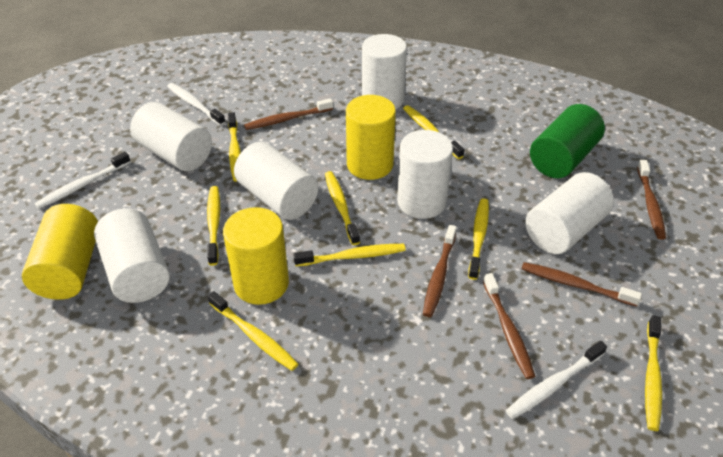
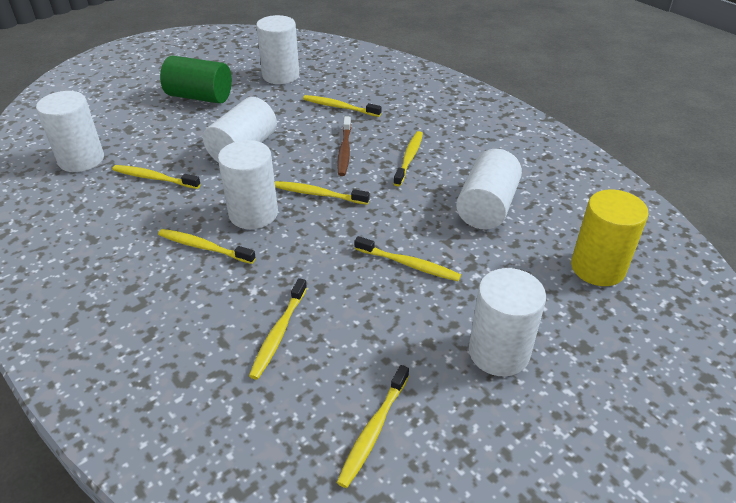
brown toothbrush: 5 -> 1
white toothbrush: 3 -> 0
yellow cylinder: 3 -> 1

